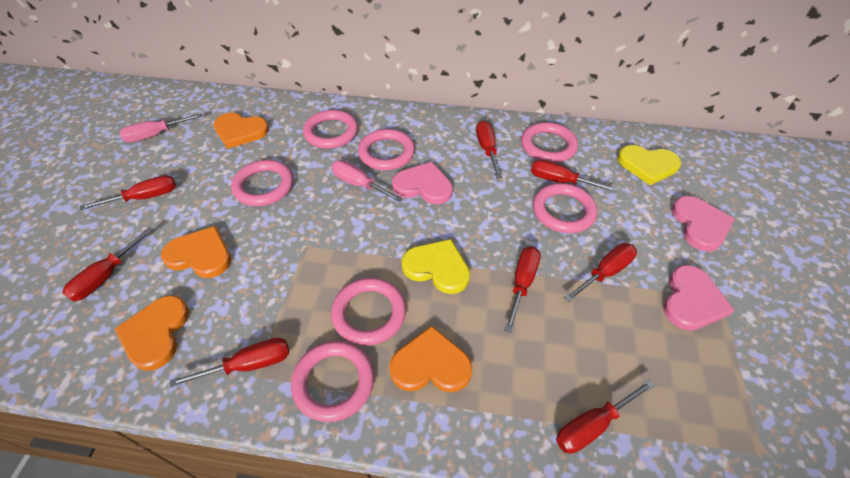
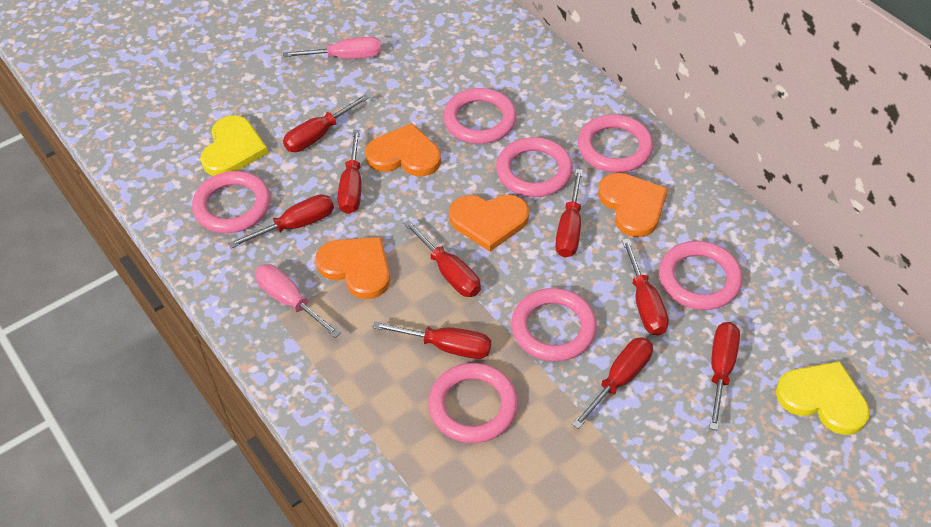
pink heart: 3 -> 0
red screwdriver: 8 -> 9

